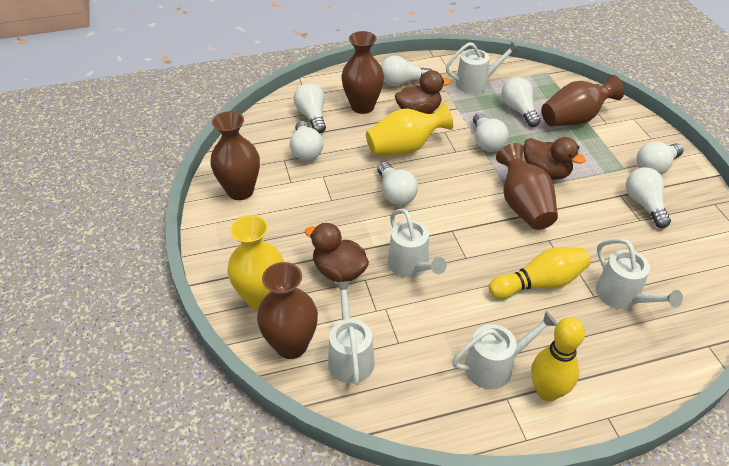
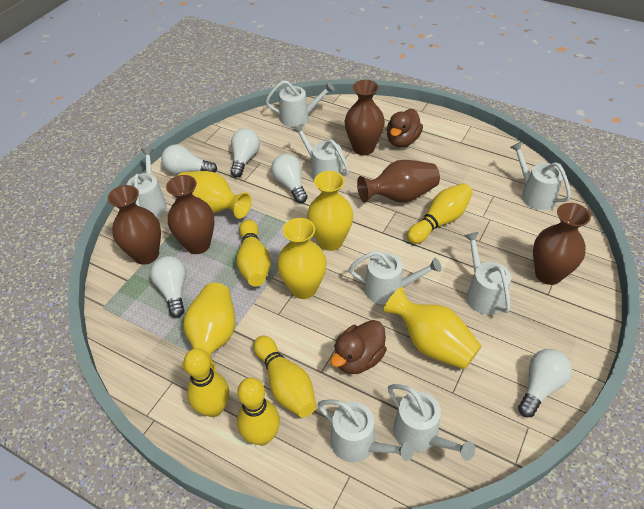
brown duck: 3 -> 2
white light bulb: 8 -> 5
white watering can: 5 -> 8
yellow bowling pin: 2 -> 5
yellow vase: 2 -> 5

